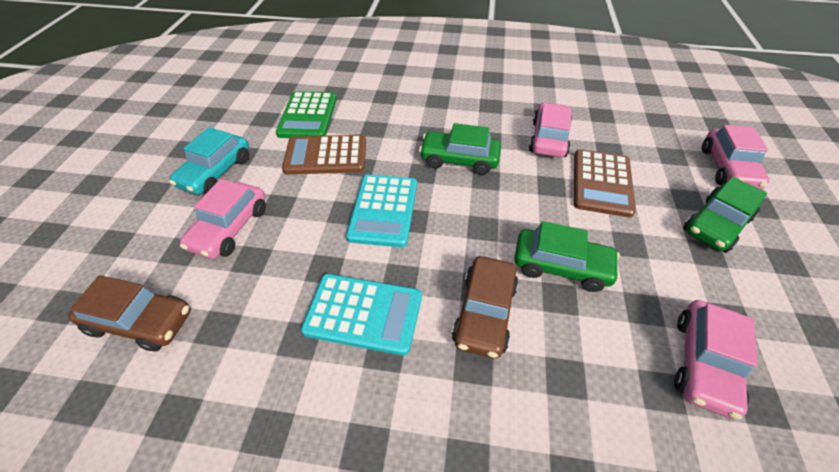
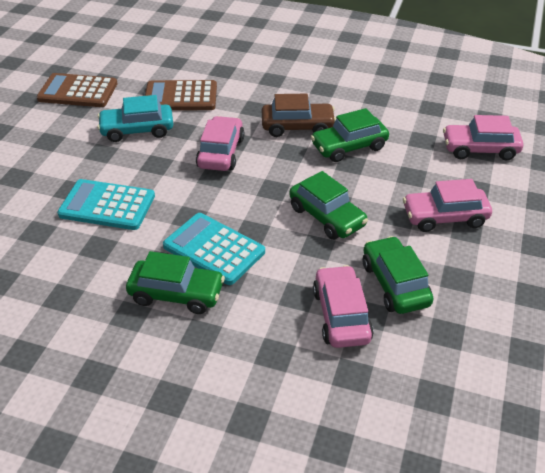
brown car: 2 -> 1
green calculator: 1 -> 0
green car: 3 -> 4

